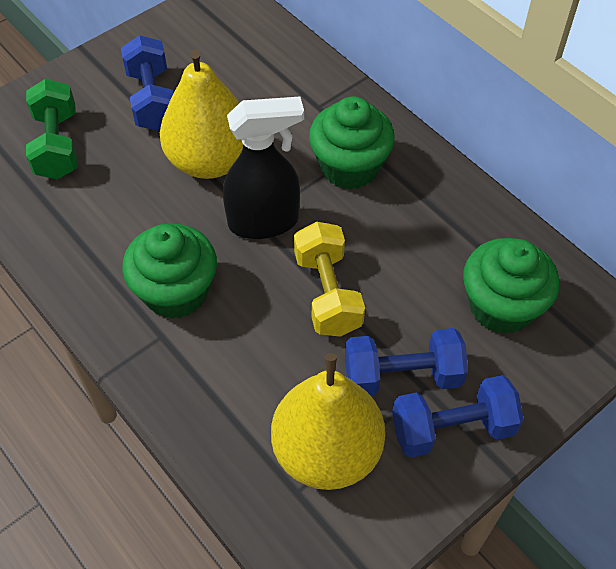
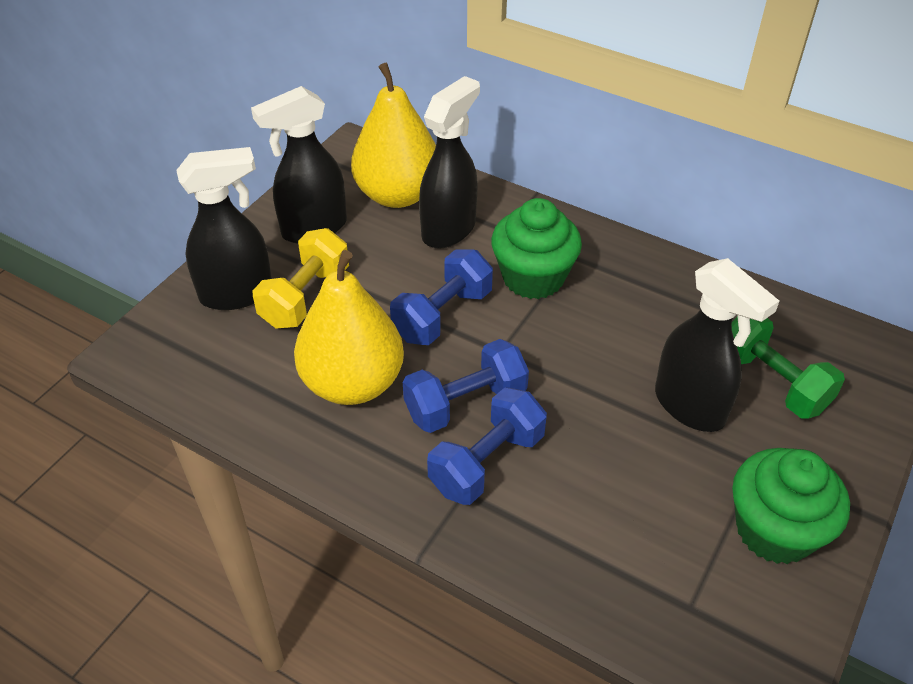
black spray bottle: 1 -> 4
green cupcake: 3 -> 2

